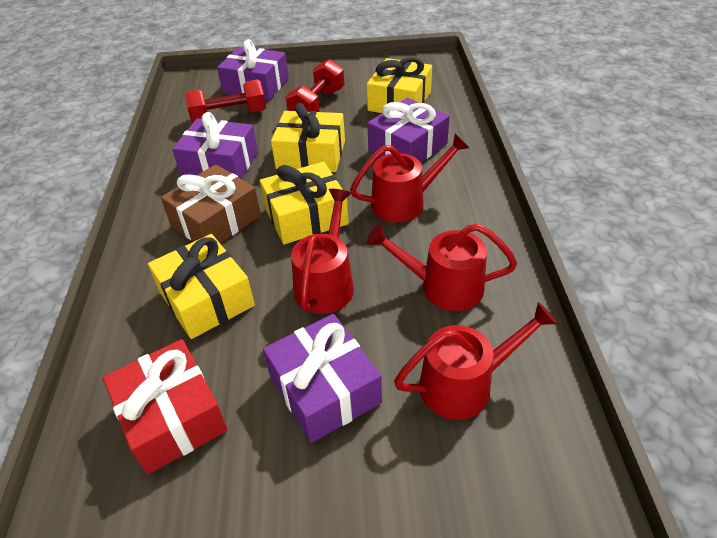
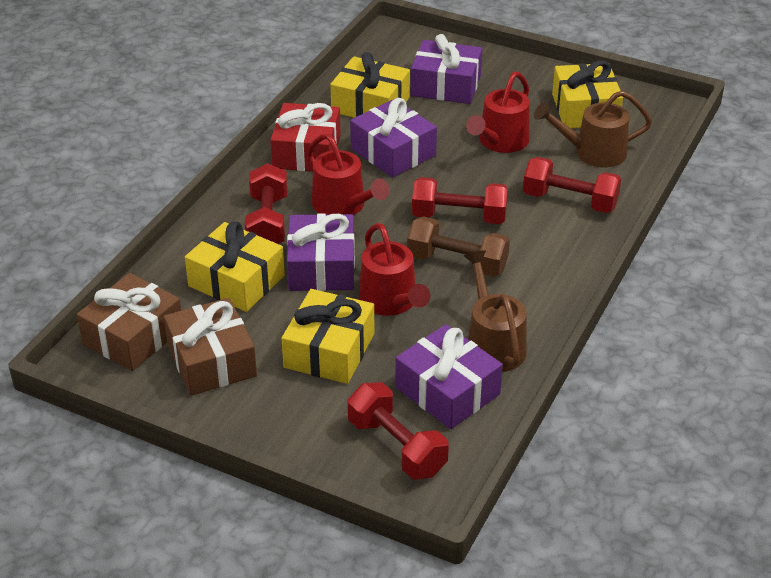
brown dumbbell: 0 -> 1
brown gift: 1 -> 2
brown watering can: 0 -> 2
red dumbbell: 2 -> 4
red watering can: 4 -> 3

